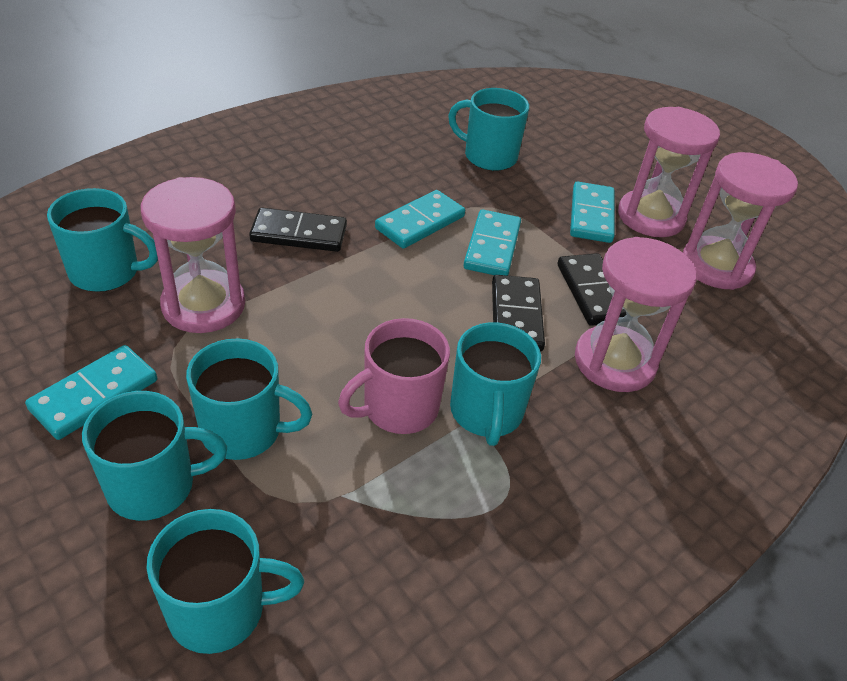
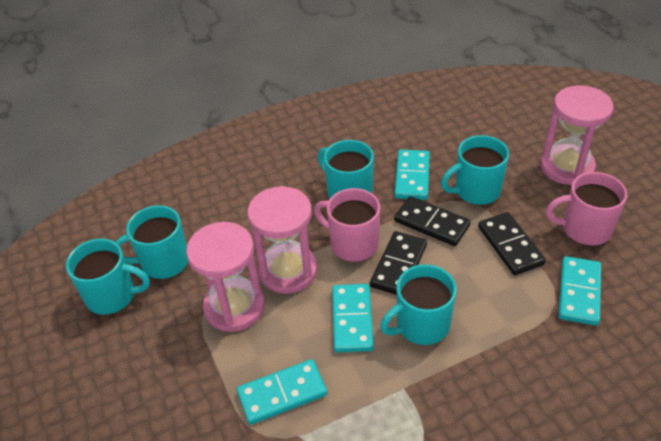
pink hourglass: 4 -> 3
pink mug: 1 -> 2
turquoise mug: 6 -> 5

